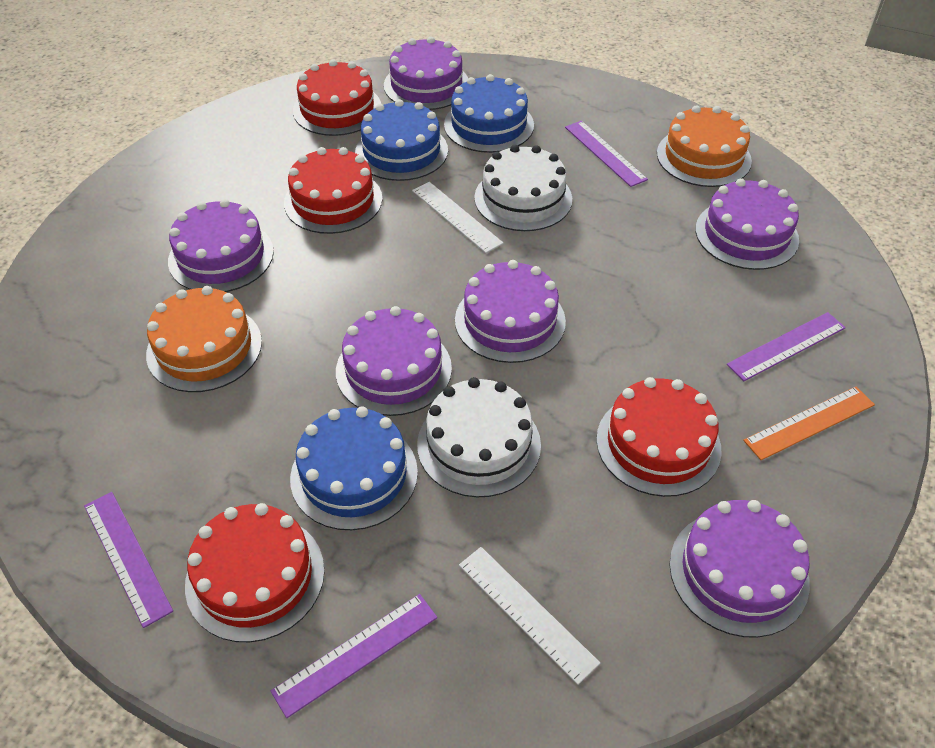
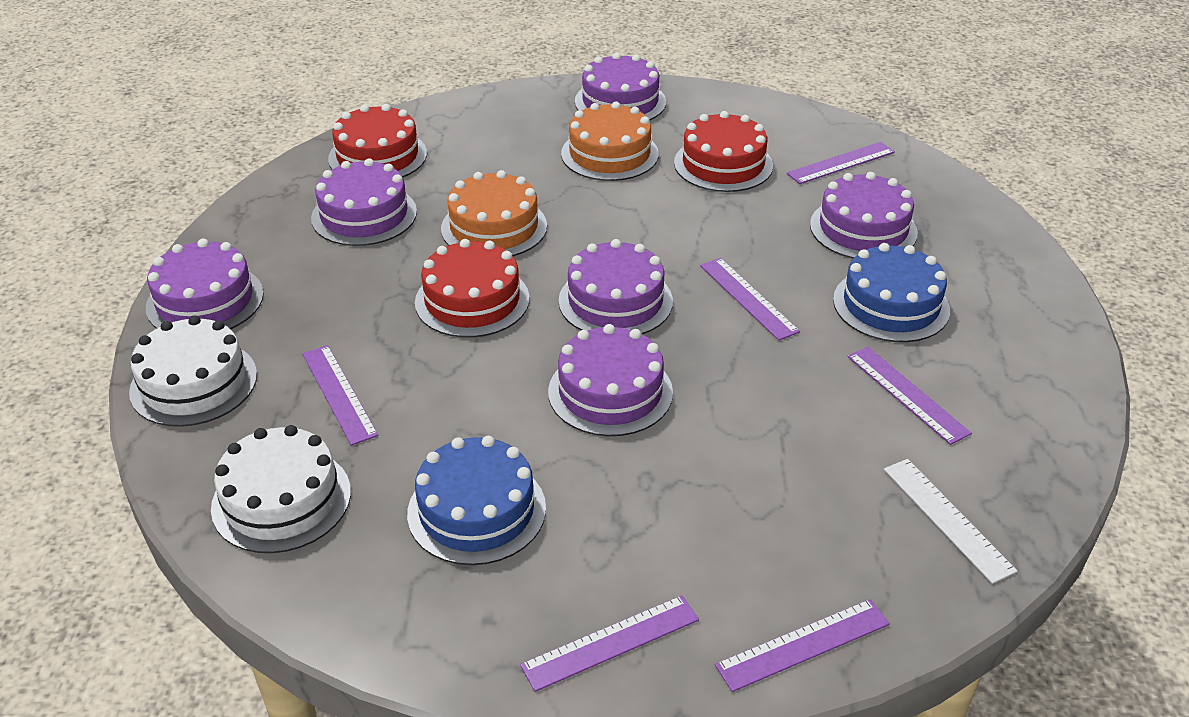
blue cake: 3 -> 2
orange ruler: 1 -> 0
purple ruler: 4 -> 6
red cake: 4 -> 3
white ruler: 2 -> 1

